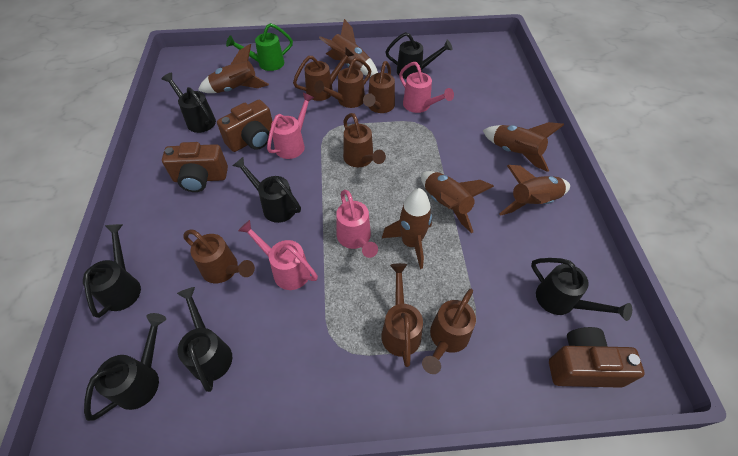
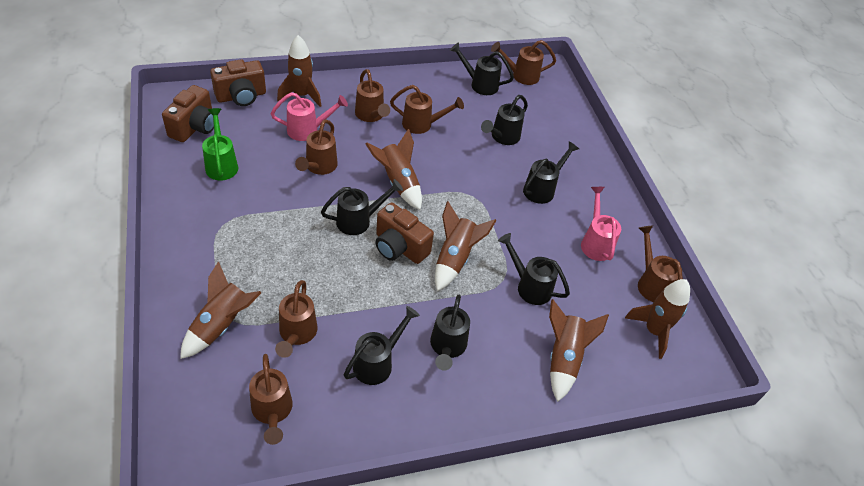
pink watering can: 4 -> 2

